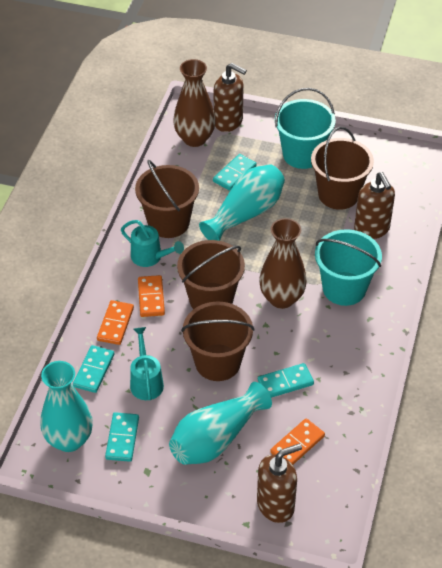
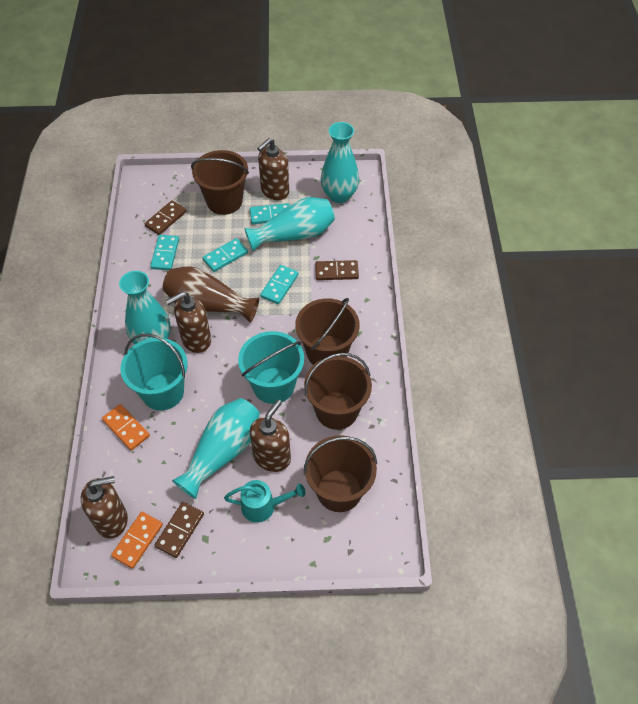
brown domino: 0 -> 3
brown soap dispenser: 3 -> 4
brown vase: 2 -> 1
orange domino: 3 -> 2
turquoise vase: 3 -> 4
turquoise watering can: 2 -> 1

